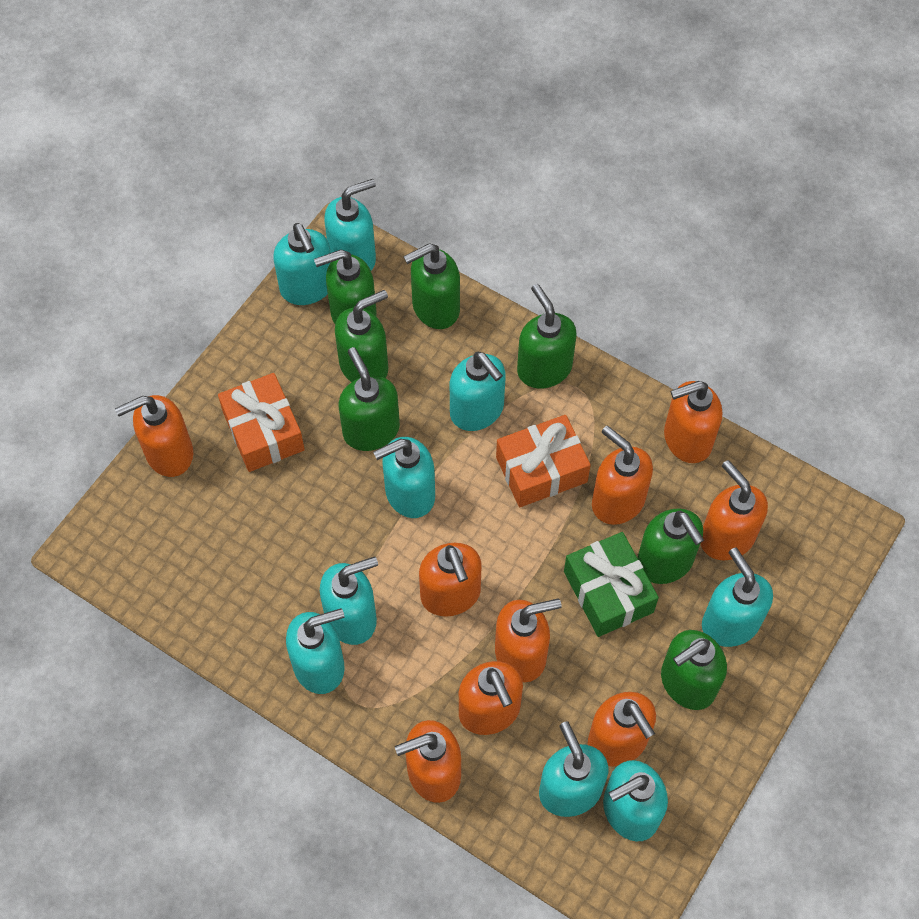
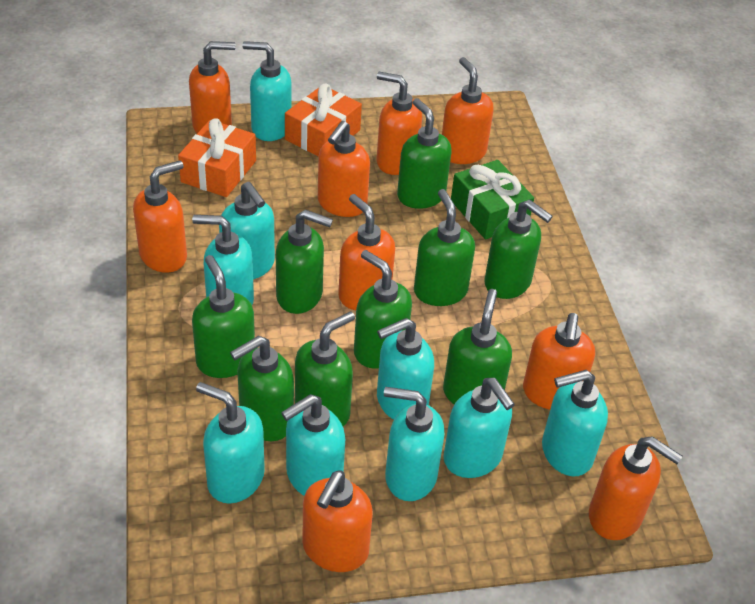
green soap dispenser: 7 -> 9

